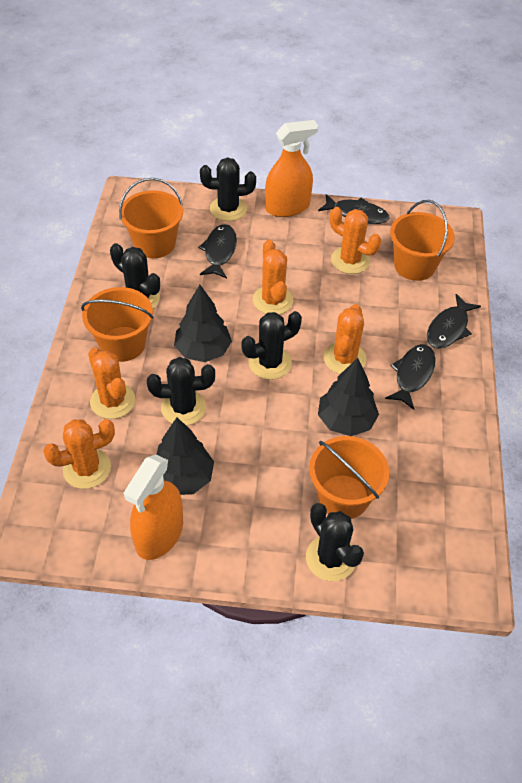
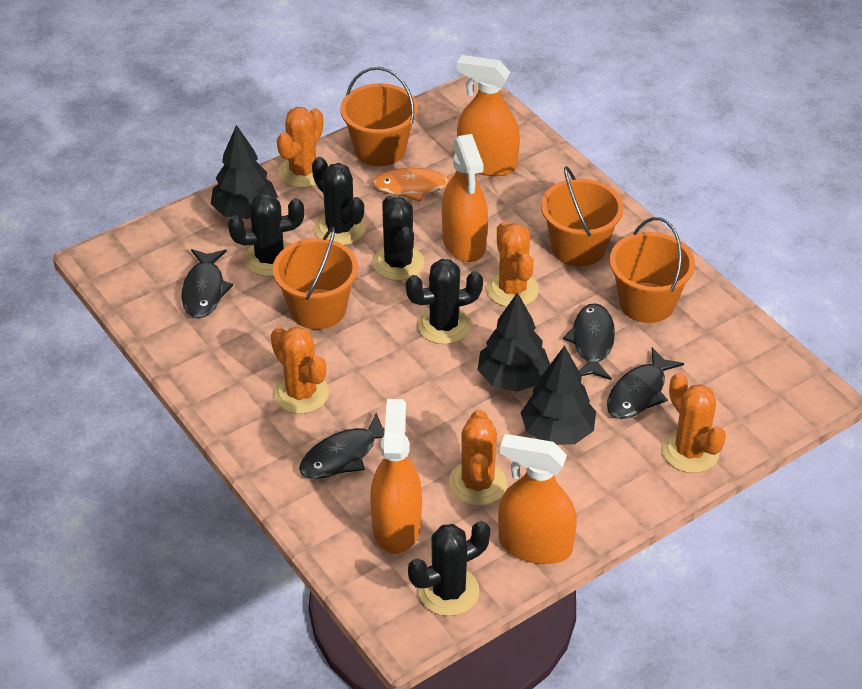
orange fish: 0 -> 1
orange spray bottle: 2 -> 4

